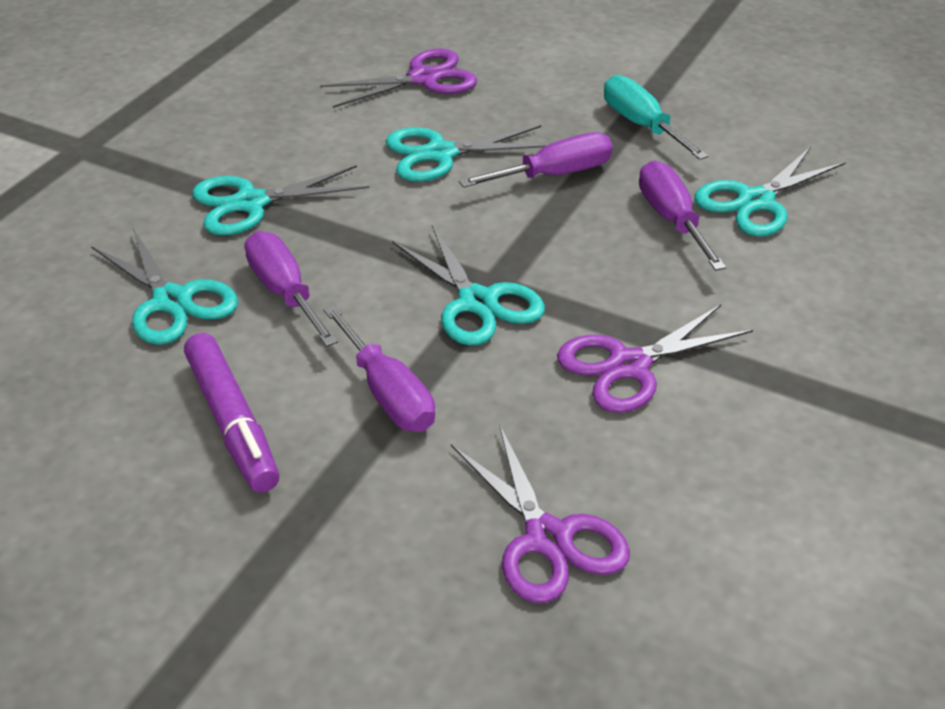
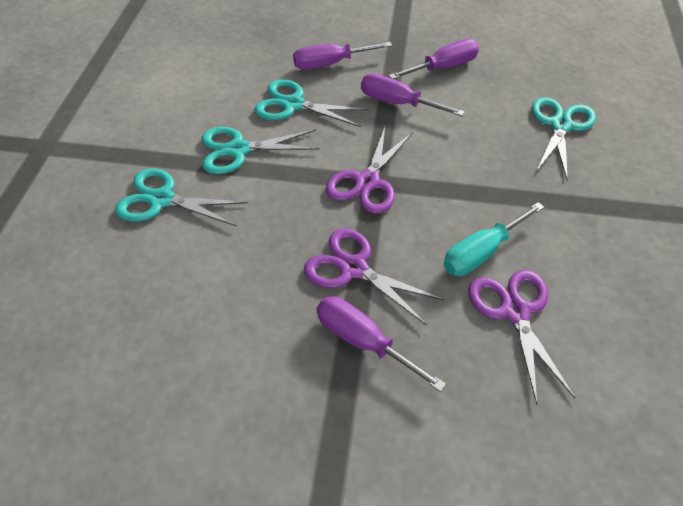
purple marker: 1 -> 0
turquoise scissors: 5 -> 4

